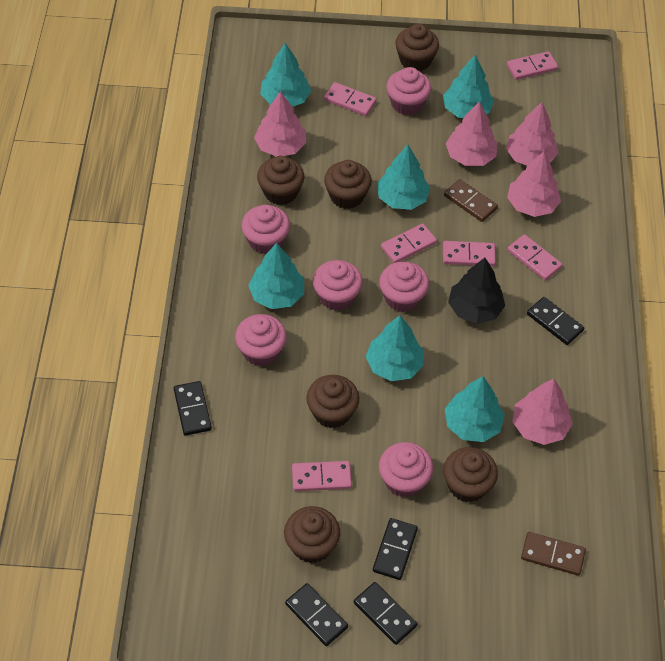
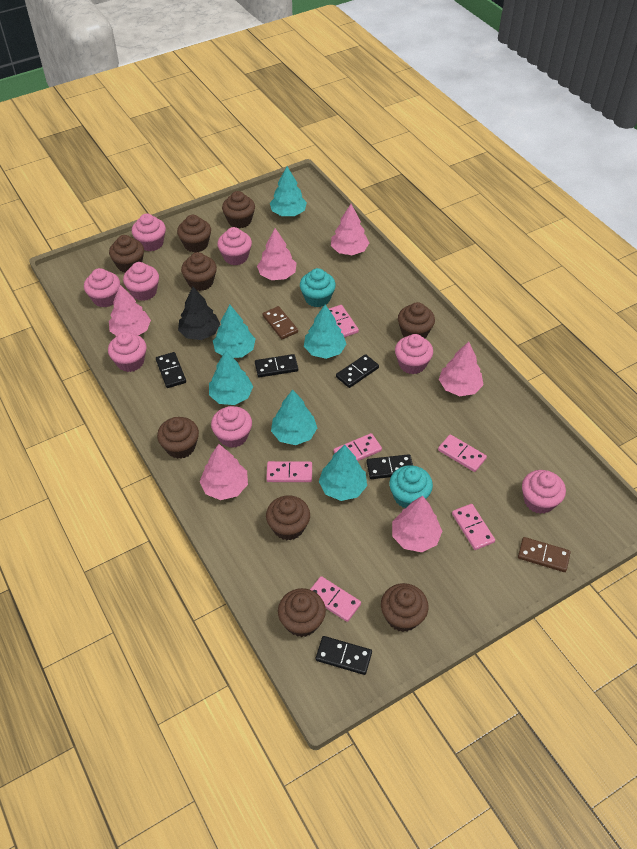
brown cupcake: 6 -> 9
pink cupcake: 6 -> 8
pink tree: 5 -> 6
turquoise cupcake: 0 -> 2

